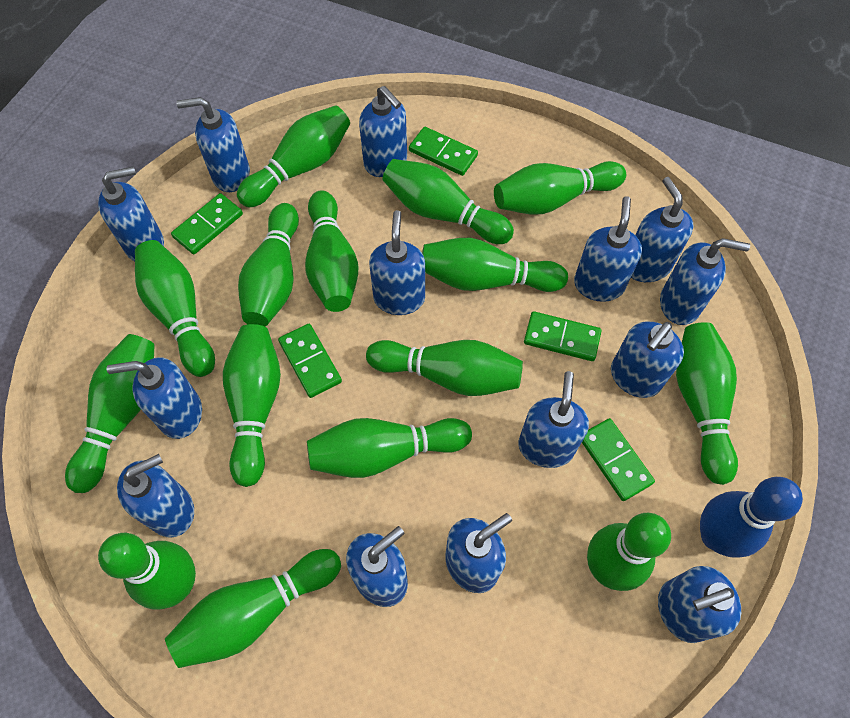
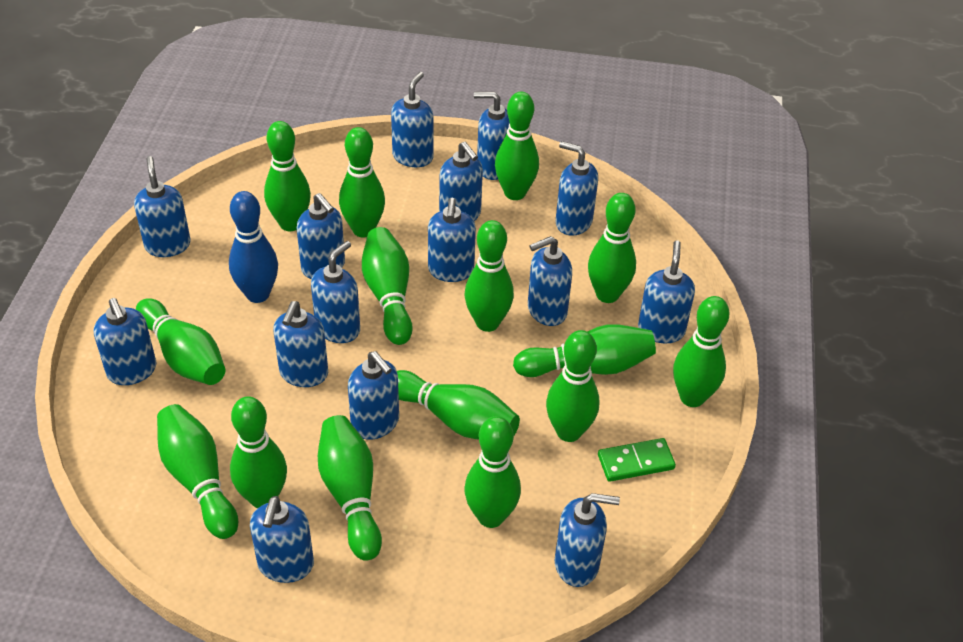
blue soap dispenser: 14 -> 15
green domino: 5 -> 1

